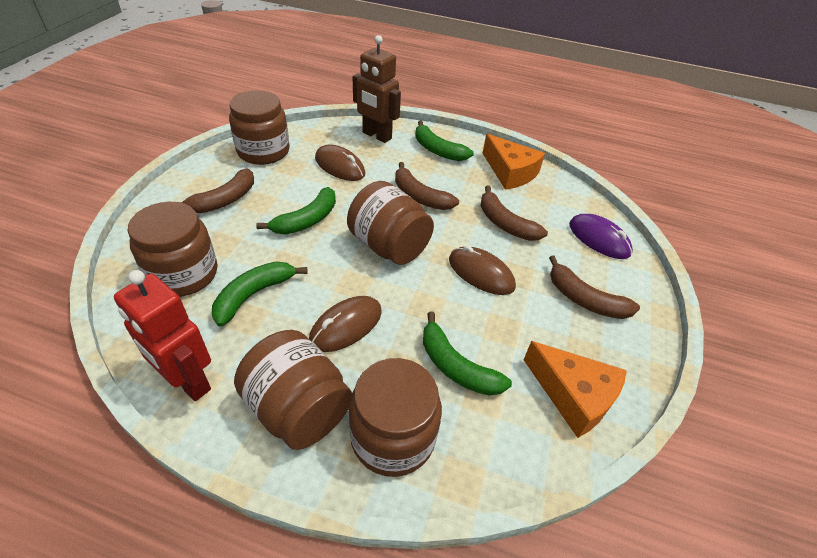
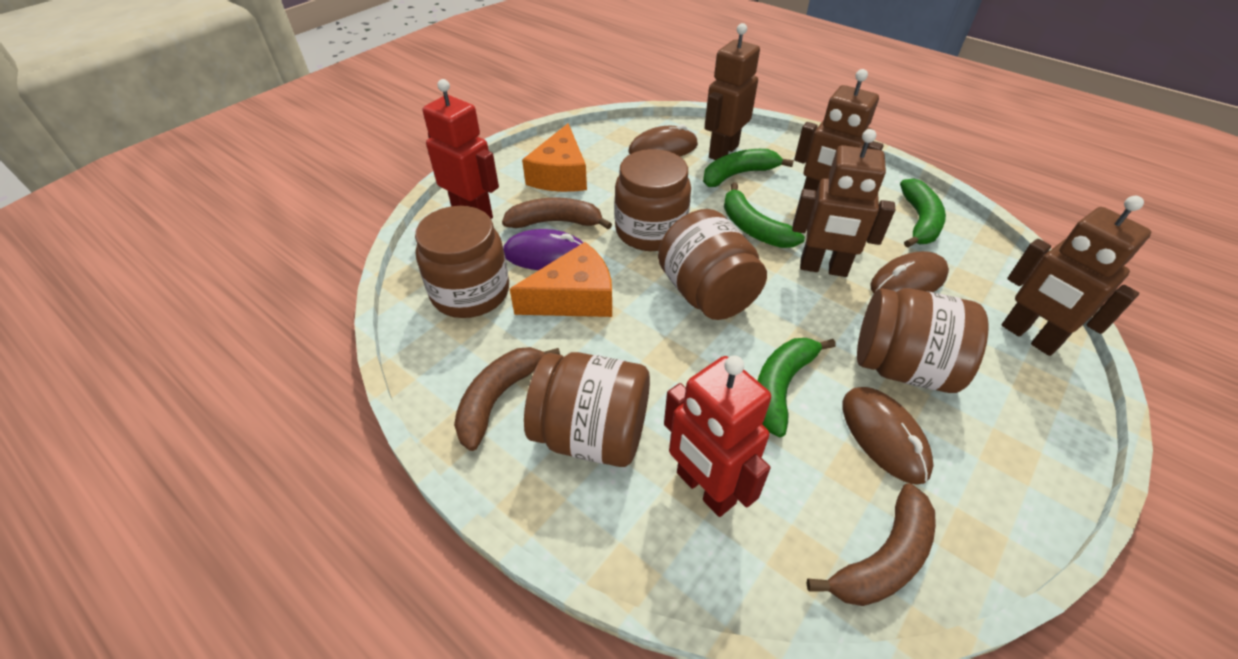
brown banana: 4 -> 3
brown robot: 1 -> 4
red robot: 1 -> 2

